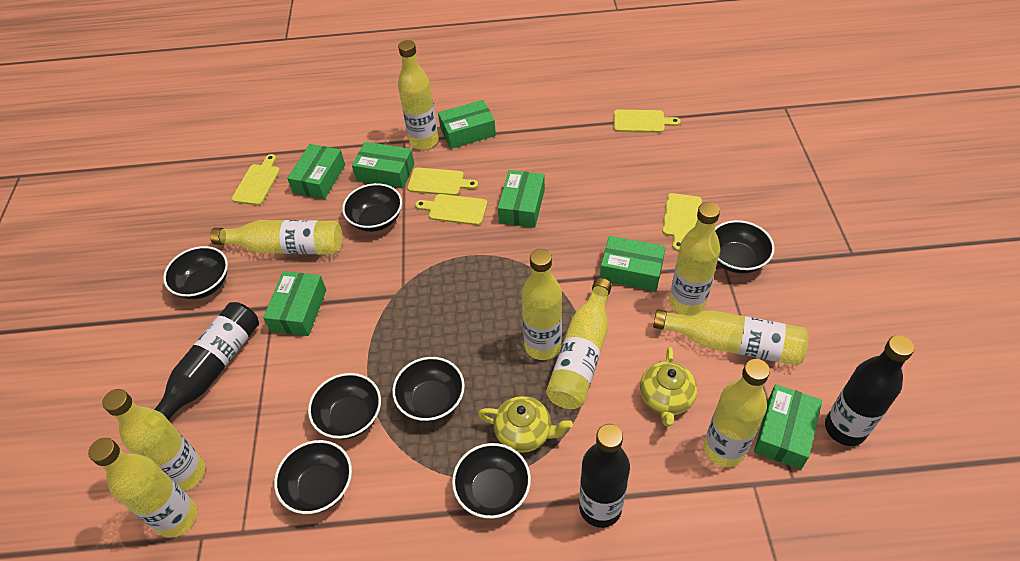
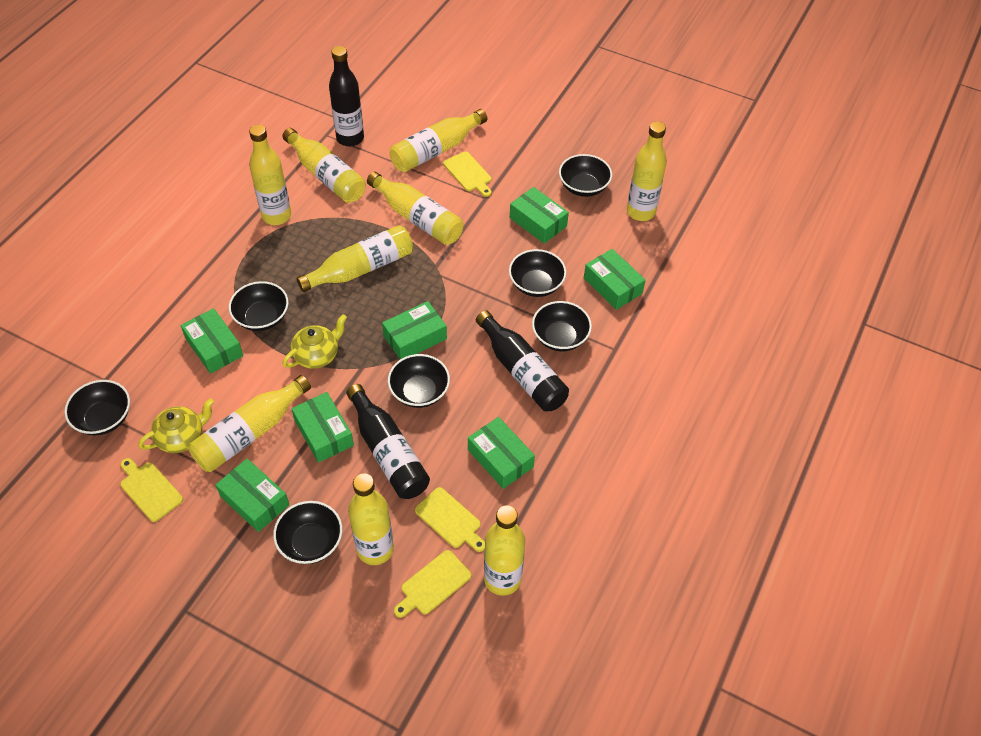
yellow cutting board: 5 -> 4

